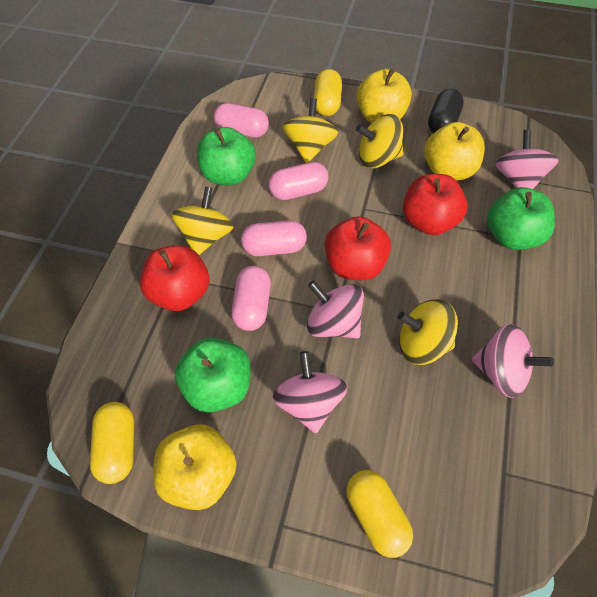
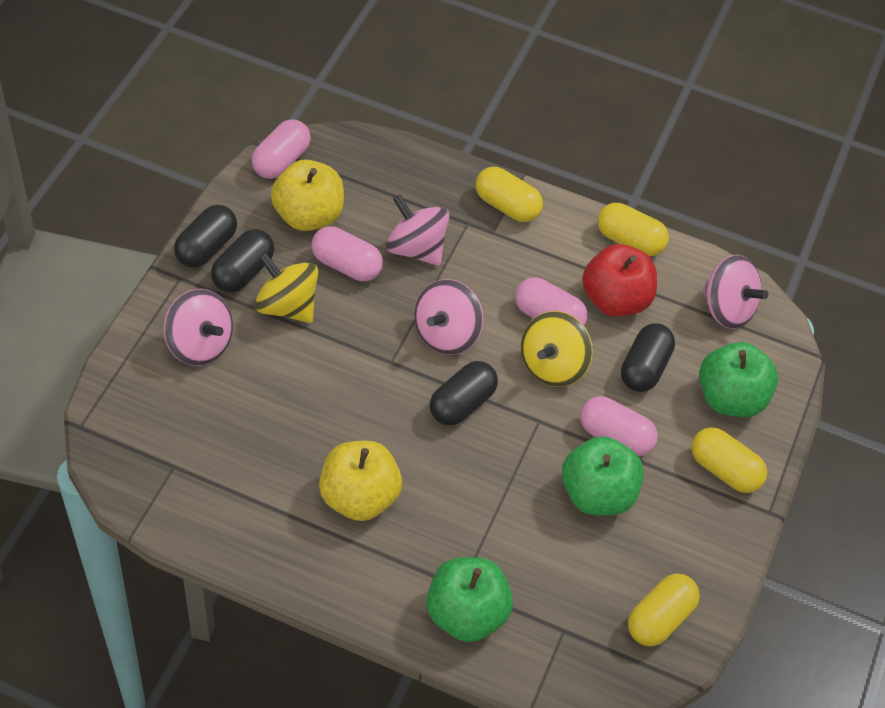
black capsule: 1 -> 4
red apple: 3 -> 1
yellow apple: 3 -> 2
yellow capsule: 3 -> 4
yellow spinning top: 4 -> 2

